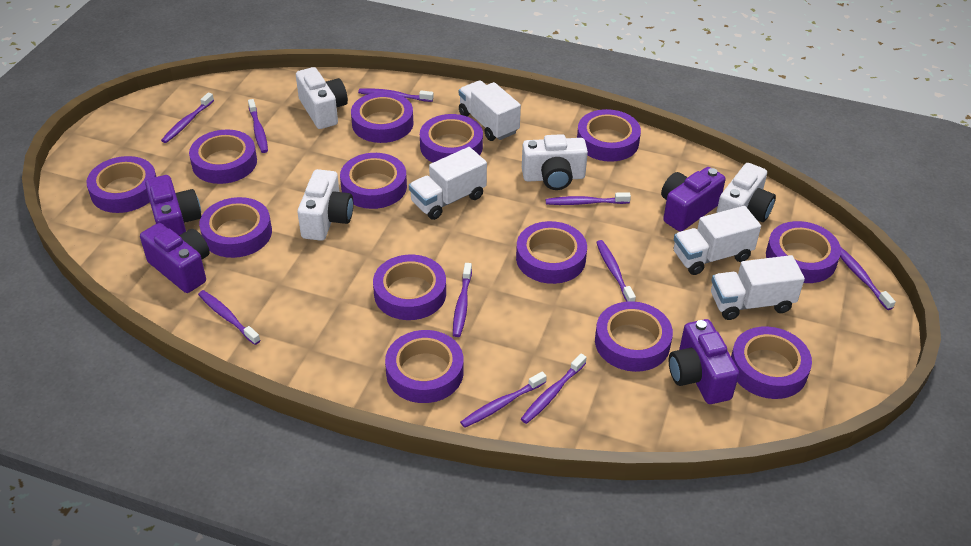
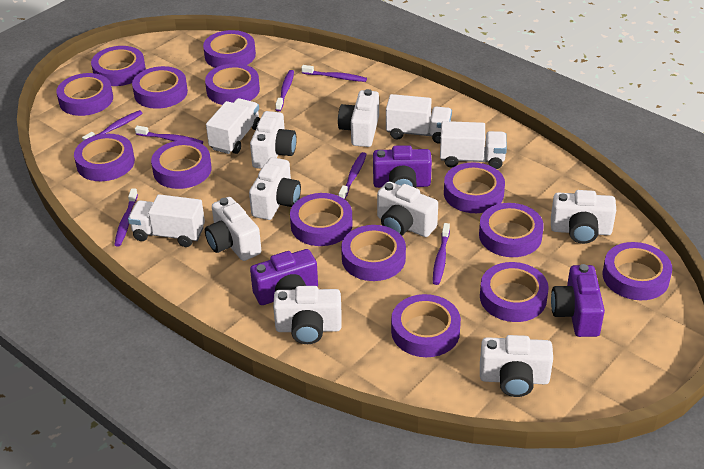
purple camera: 4 -> 3
purple tape: 13 -> 14
purple toothbrush: 10 -> 7
white camera: 4 -> 8

